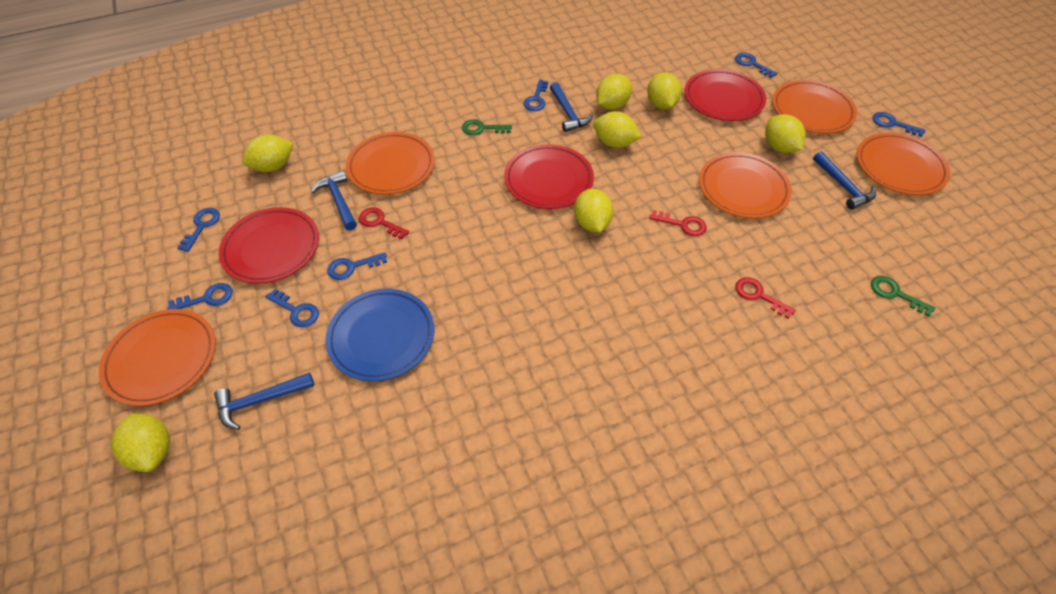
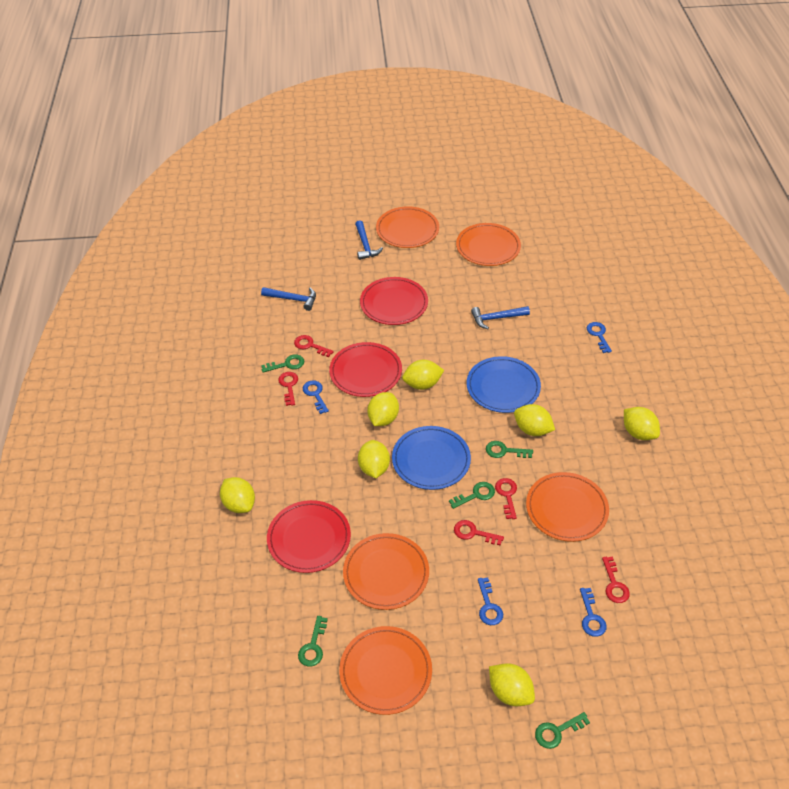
blue hammer: 4 -> 3
blue key: 7 -> 4
blue plate: 1 -> 2
green key: 2 -> 5
red key: 3 -> 5

